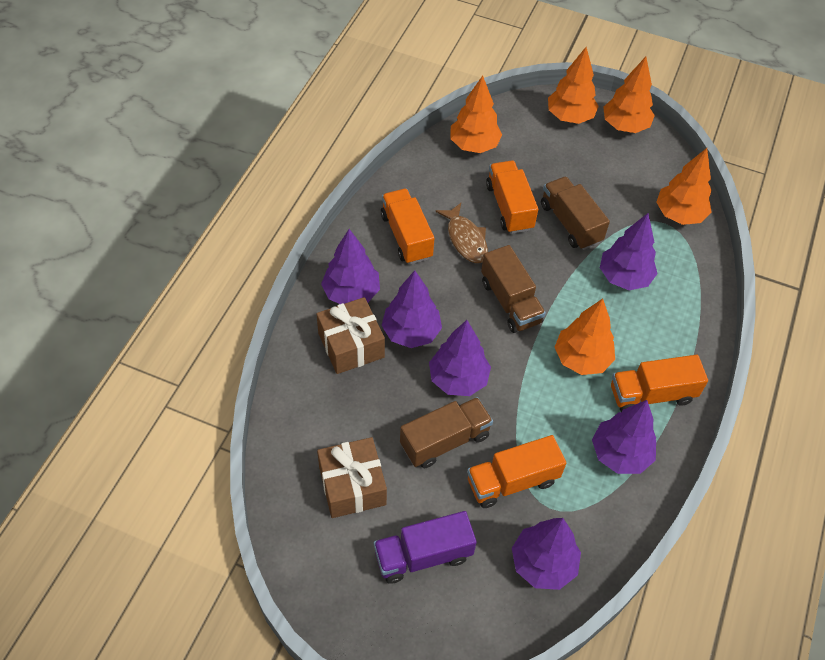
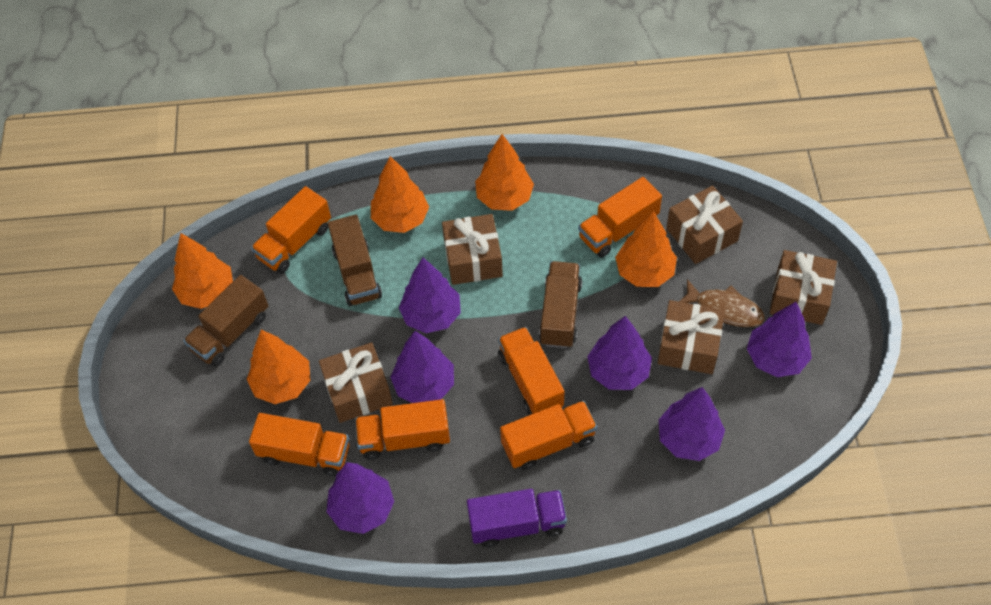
brown gift: 2 -> 5
orange truck: 4 -> 6

